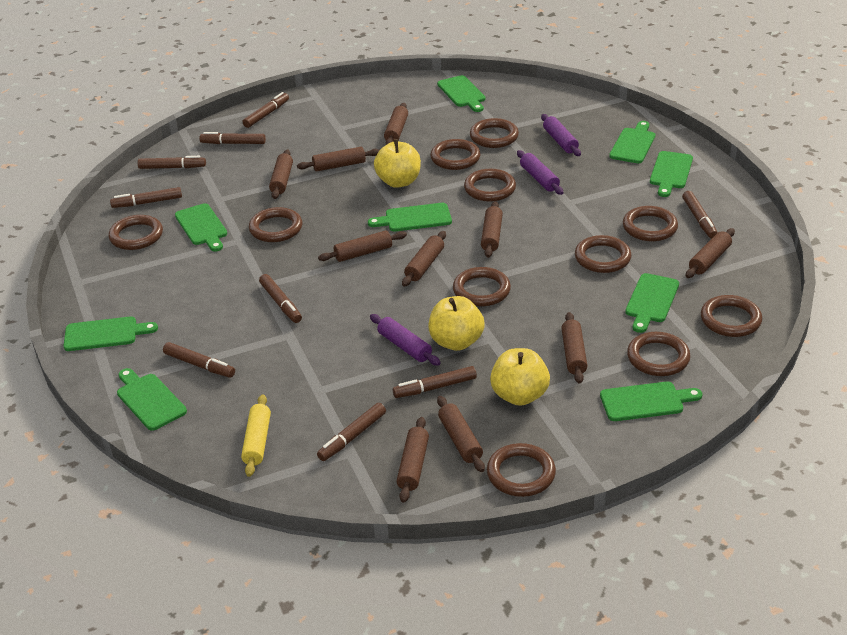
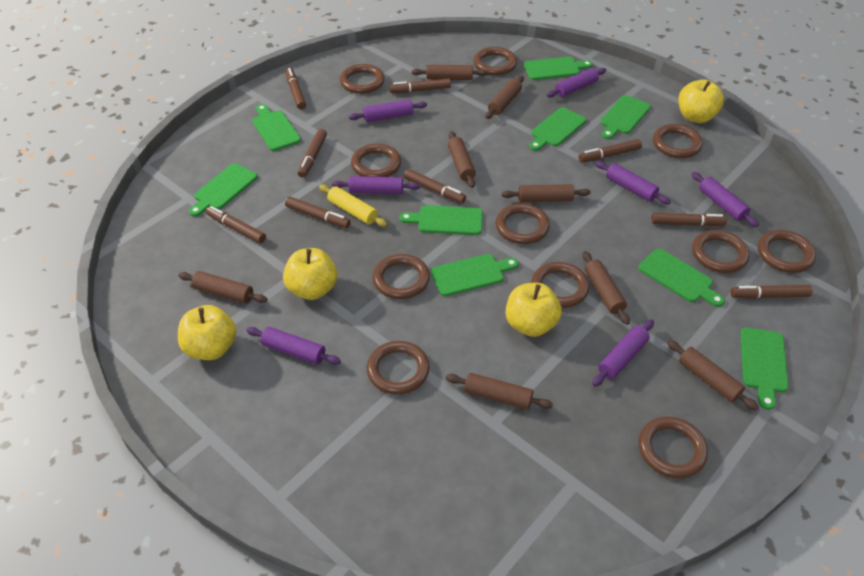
brown rolling pin: 10 -> 8
purple rolling pin: 3 -> 7
yellow apple: 3 -> 4

